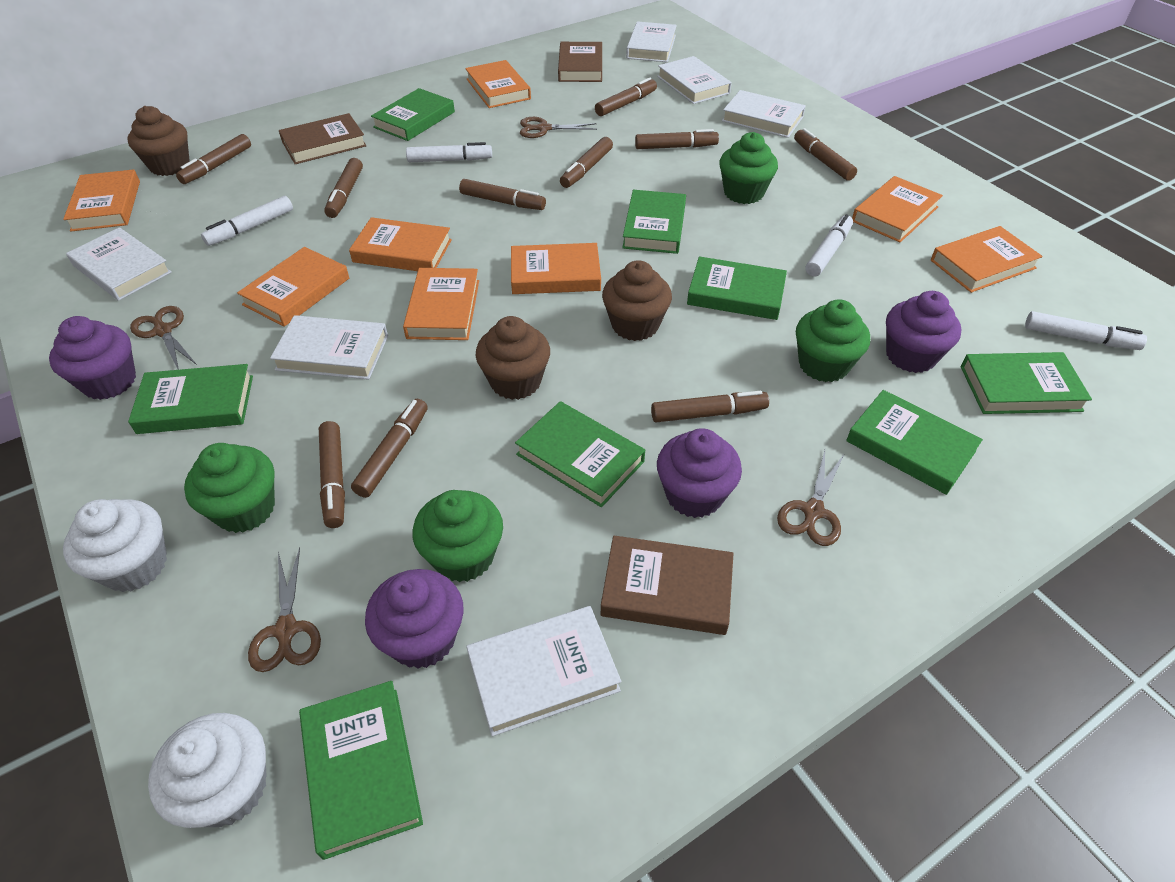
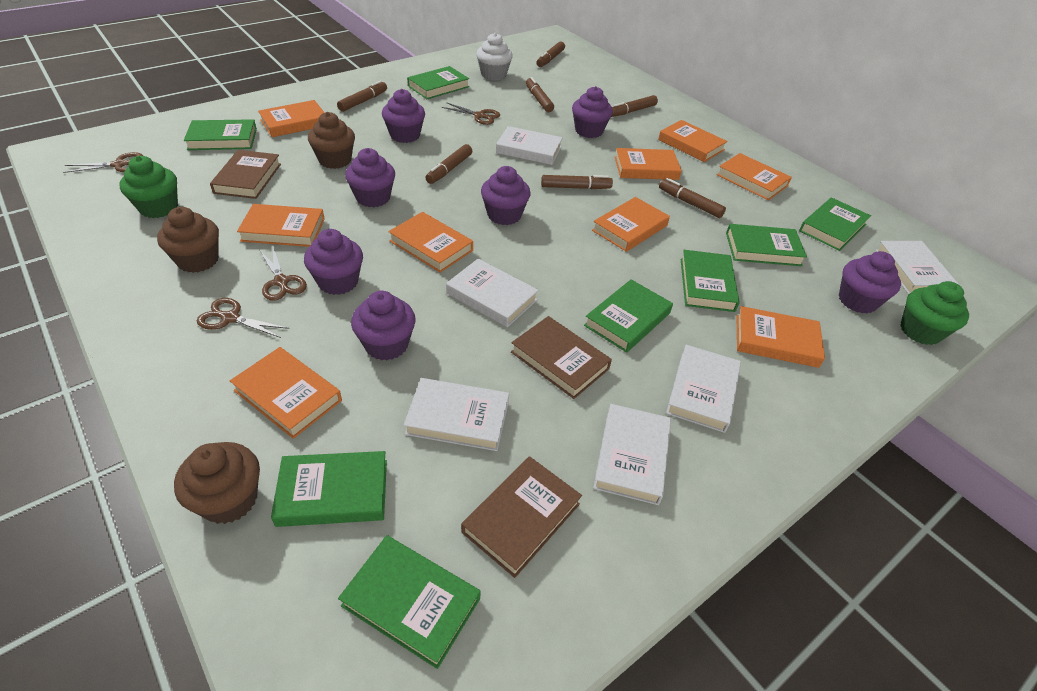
brown marker: 10 -> 7
green cupcake: 4 -> 2
orange book: 8 -> 9
purple cupcake: 4 -> 7
white cupcake: 2 -> 1
white marker: 4 -> 0

